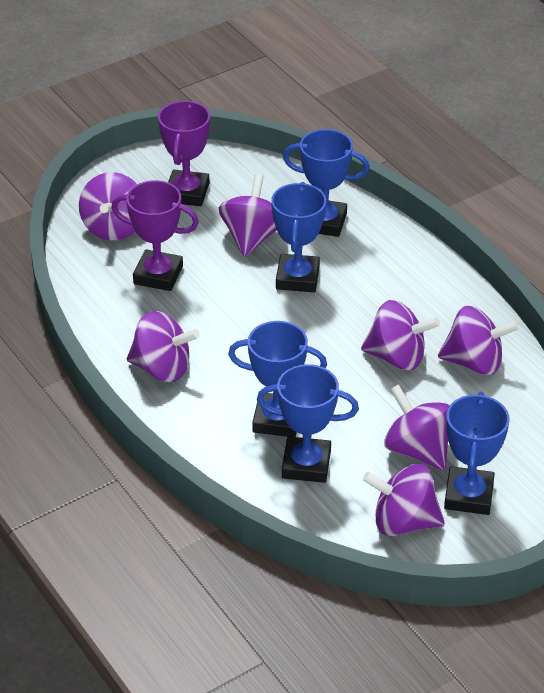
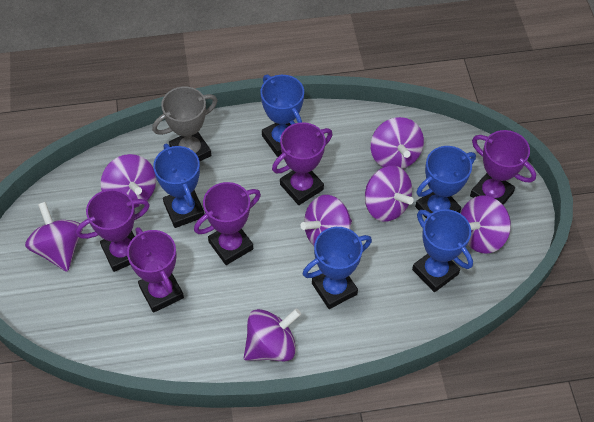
grey trophy: 0 -> 1
purple trophy: 2 -> 5

